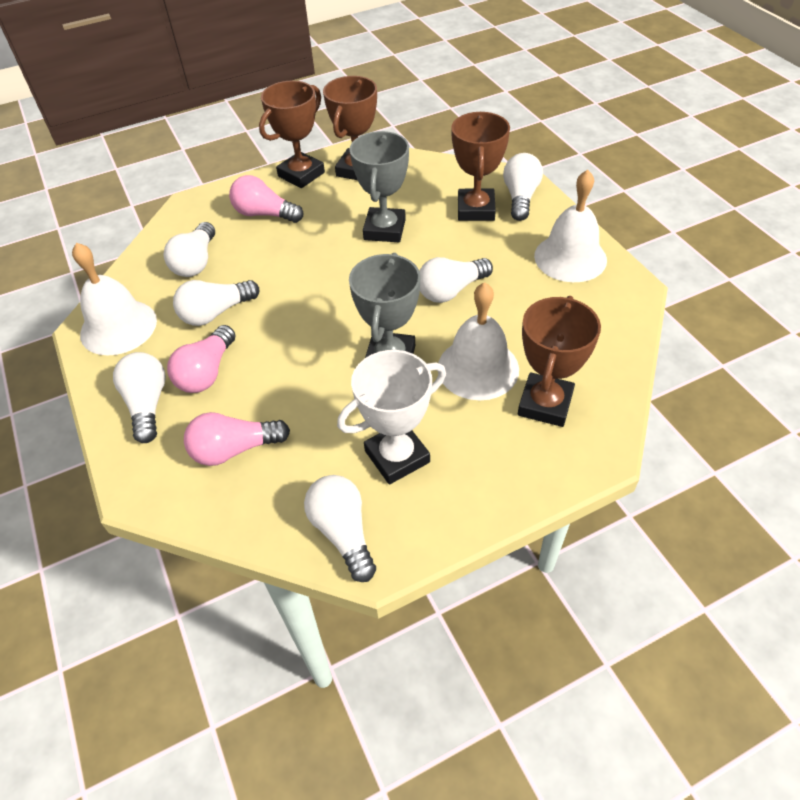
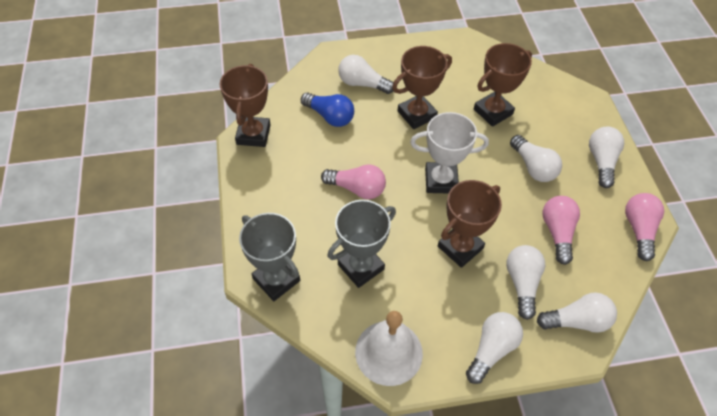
blue light bulb: 0 -> 1
white bell: 3 -> 1

